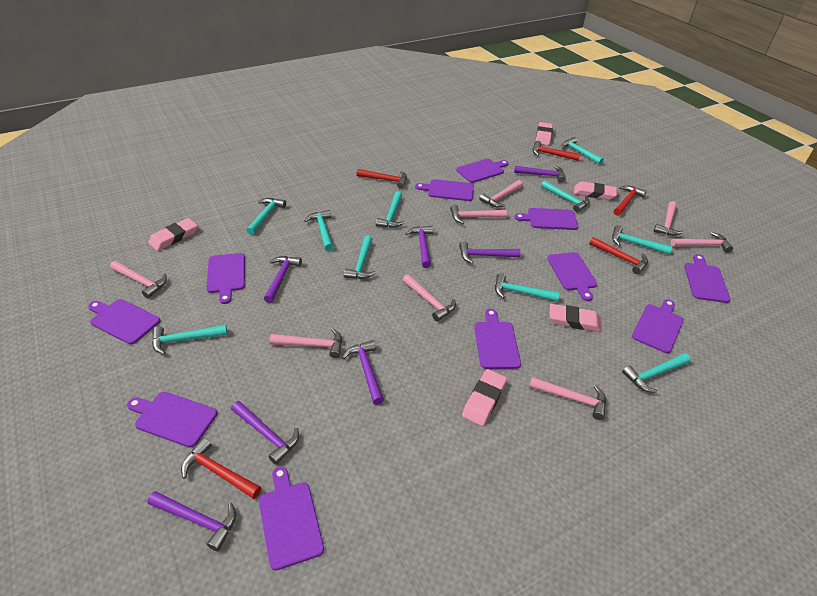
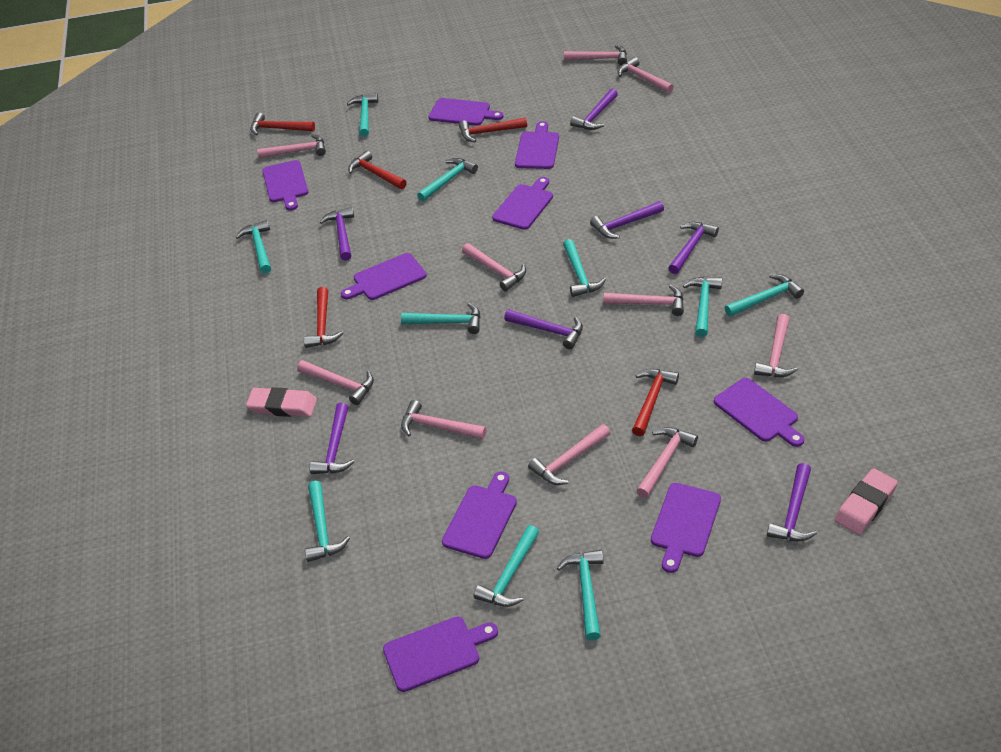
pink eraser: 5 -> 2
pink hammer: 8 -> 10
purple cutting board: 11 -> 9

